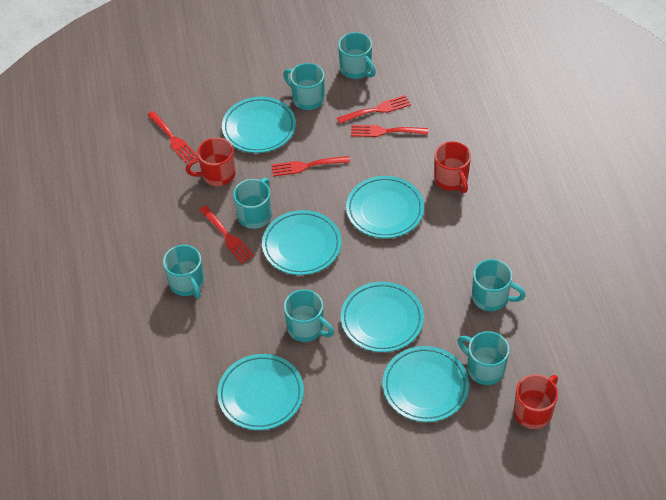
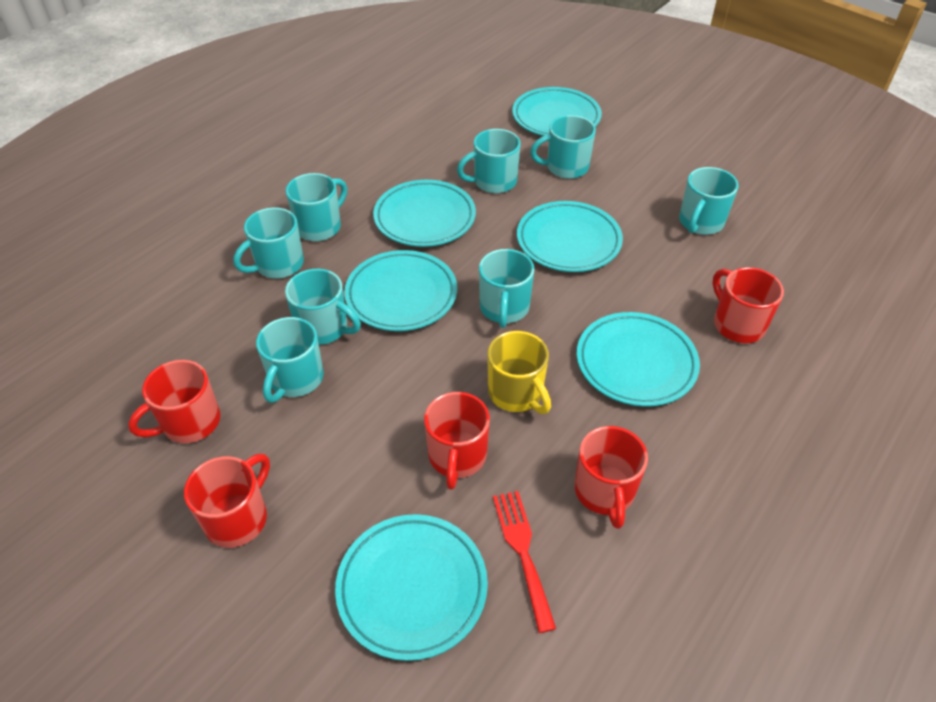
red fork: 5 -> 1
red mug: 3 -> 5
turquoise mug: 7 -> 8
yellow mug: 0 -> 1

